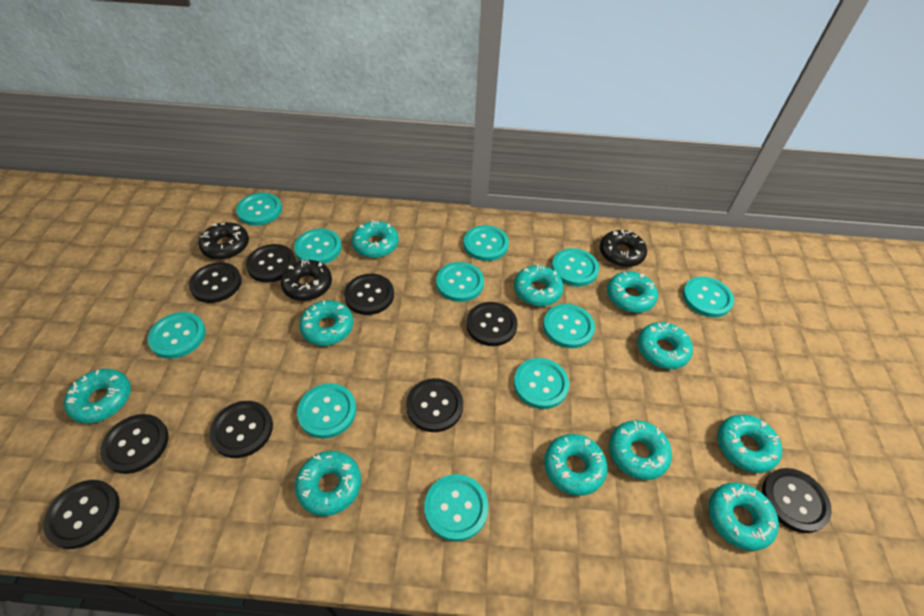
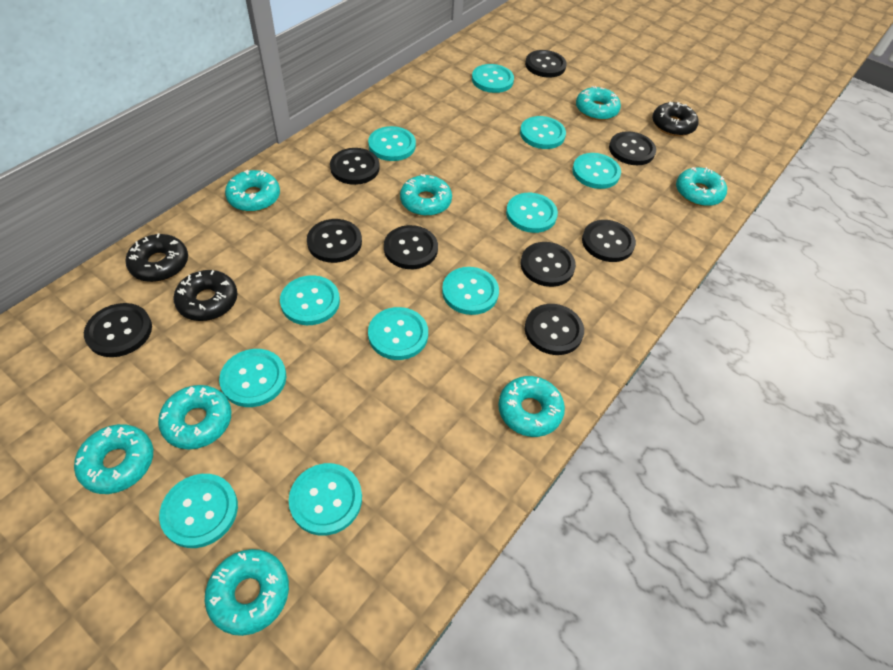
turquoise donut: 11 -> 8

